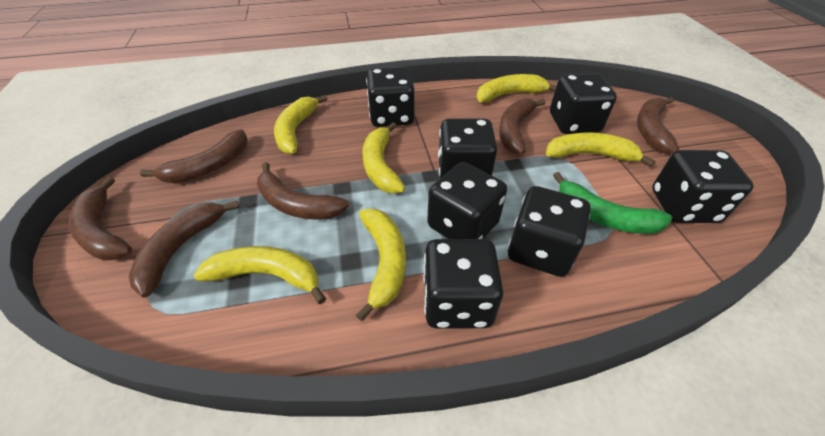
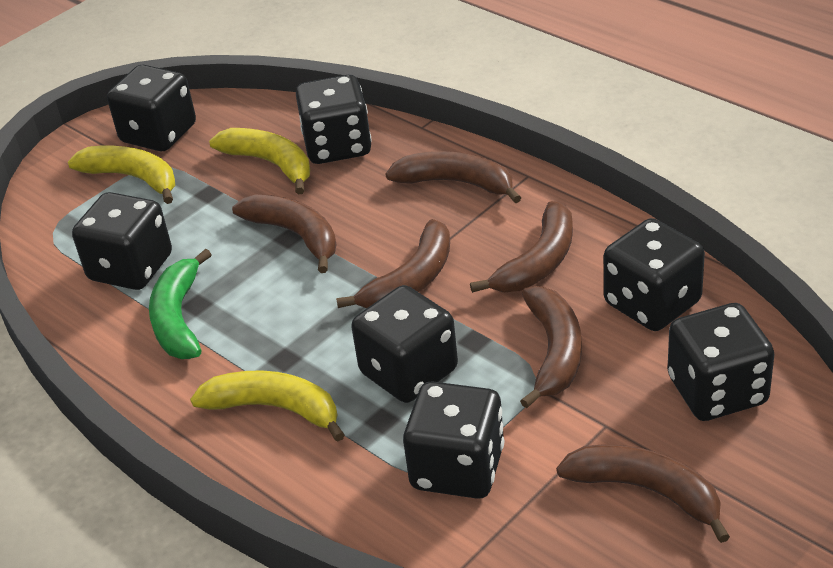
yellow banana: 6 -> 3

